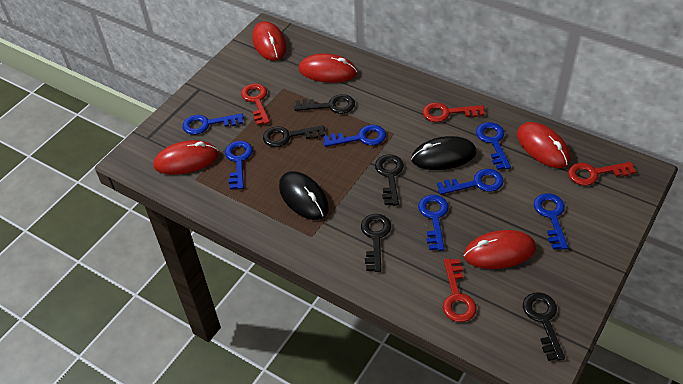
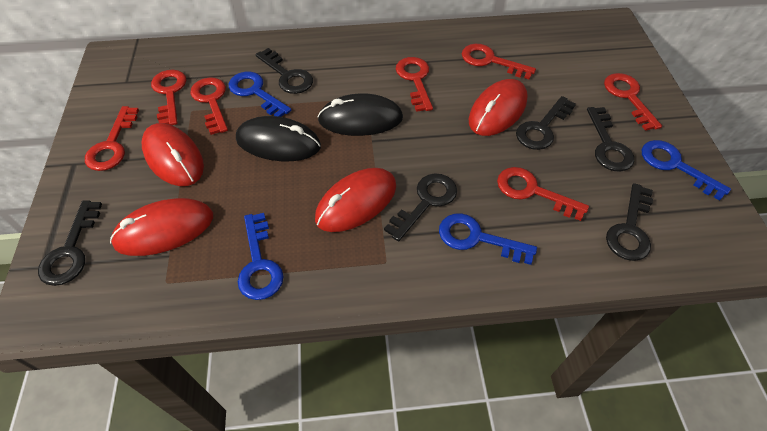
black key: 5 -> 6
blue key: 7 -> 4
red key: 4 -> 7
red mouse: 5 -> 4

